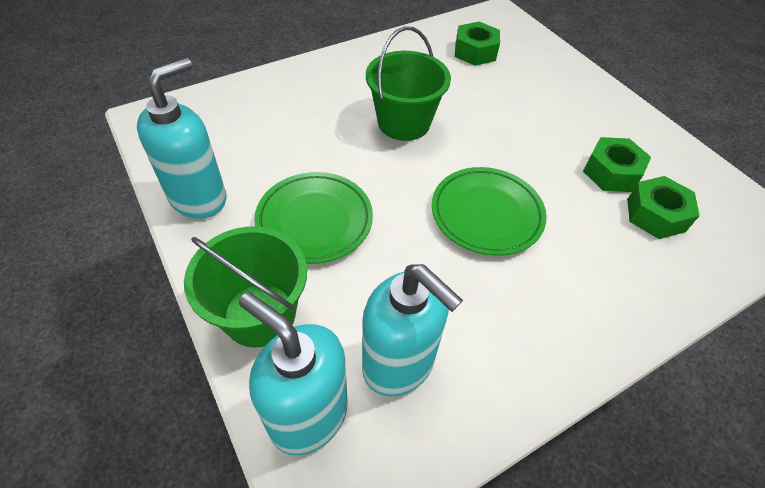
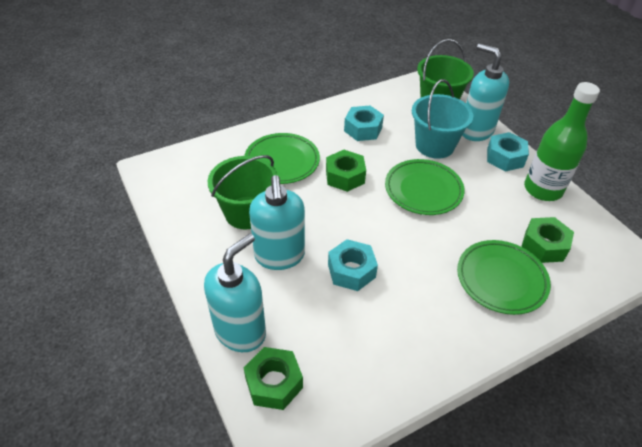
green bottle: 0 -> 1
green plate: 2 -> 3
turquoise bucket: 0 -> 1
turquoise nut: 0 -> 3

